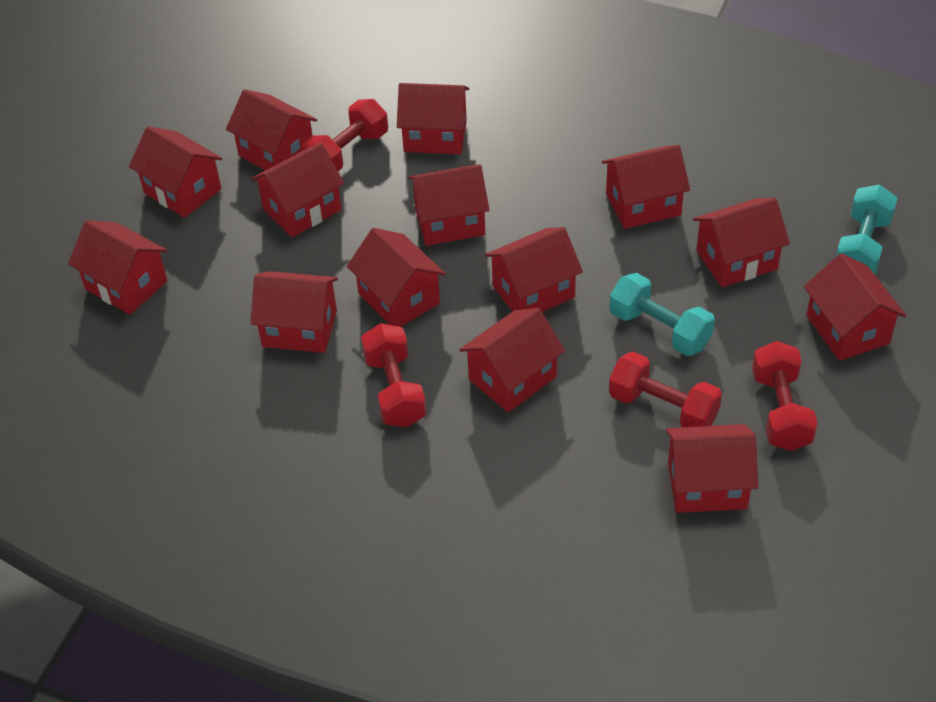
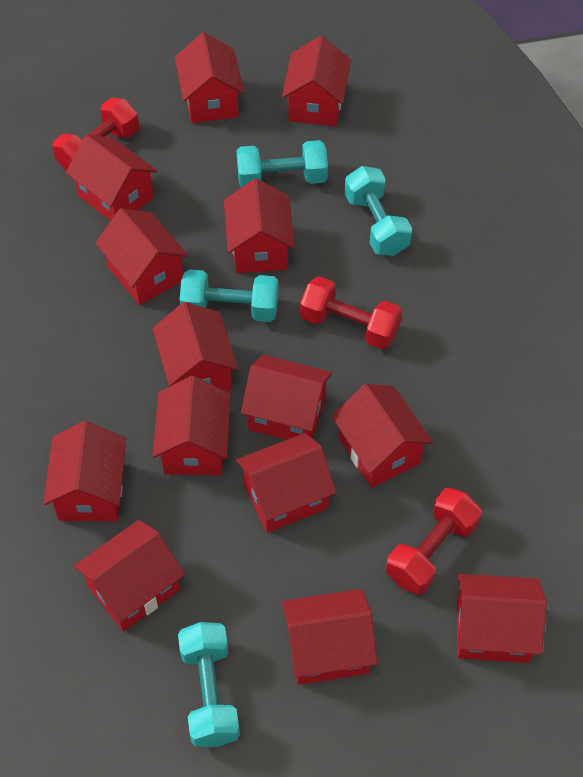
red dumbbell: 4 -> 3
turquoise dumbbell: 2 -> 4

